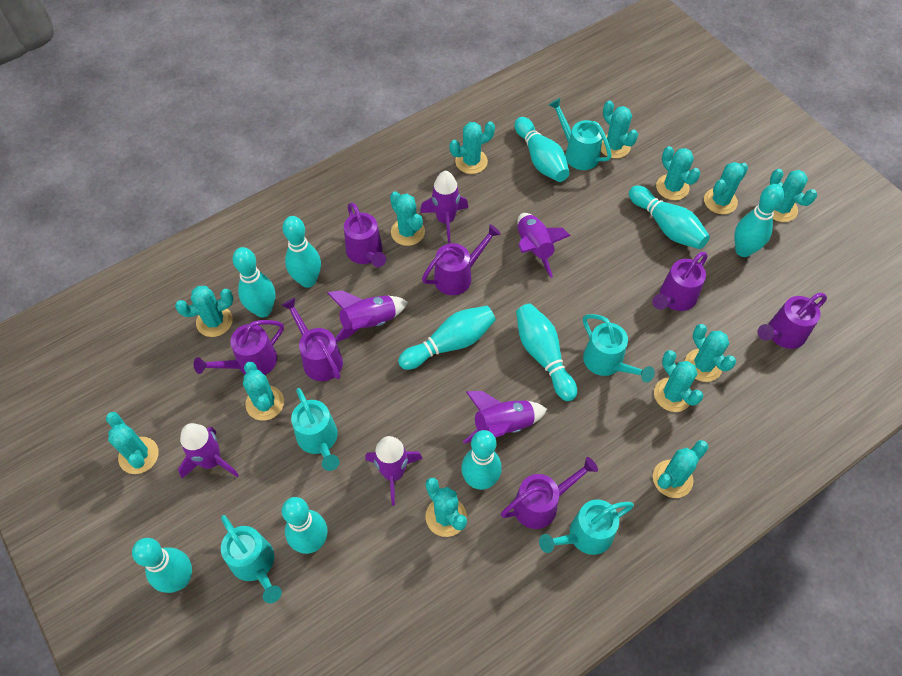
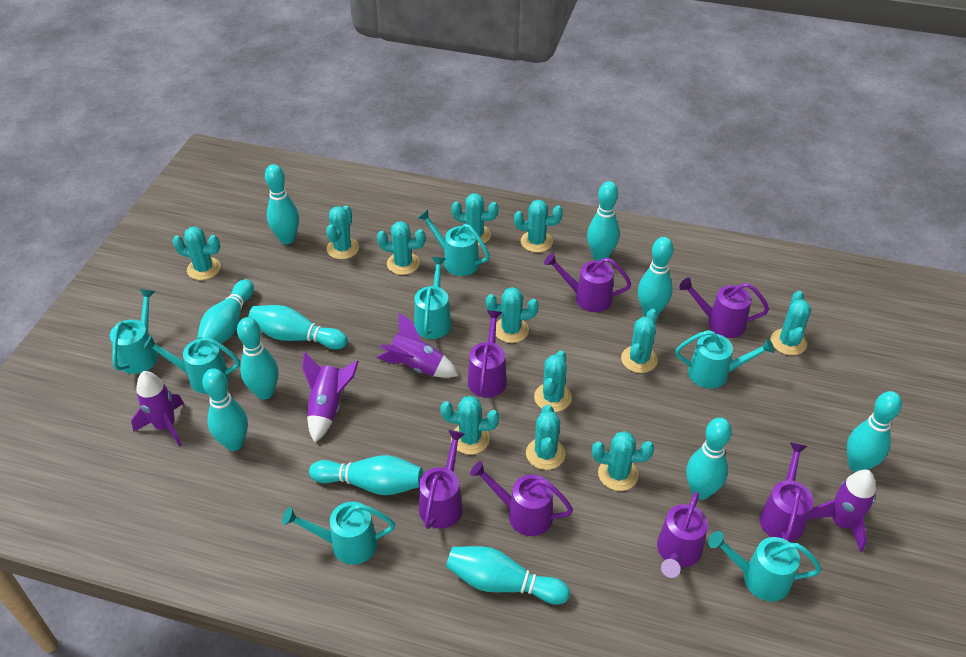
purple rocket: 6 -> 4
turquoise bowling pin: 10 -> 11
turquoise cactus: 13 -> 12
turquoise watering can: 5 -> 7

